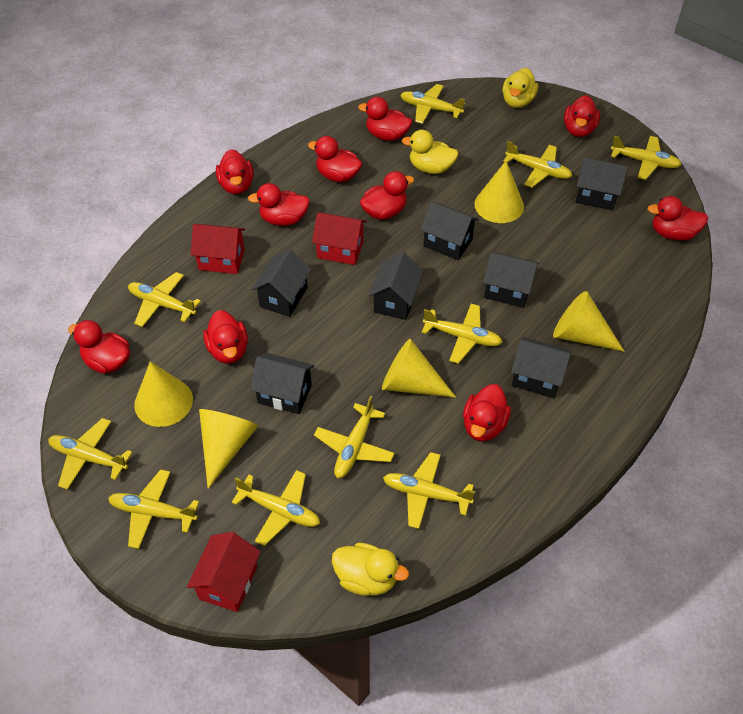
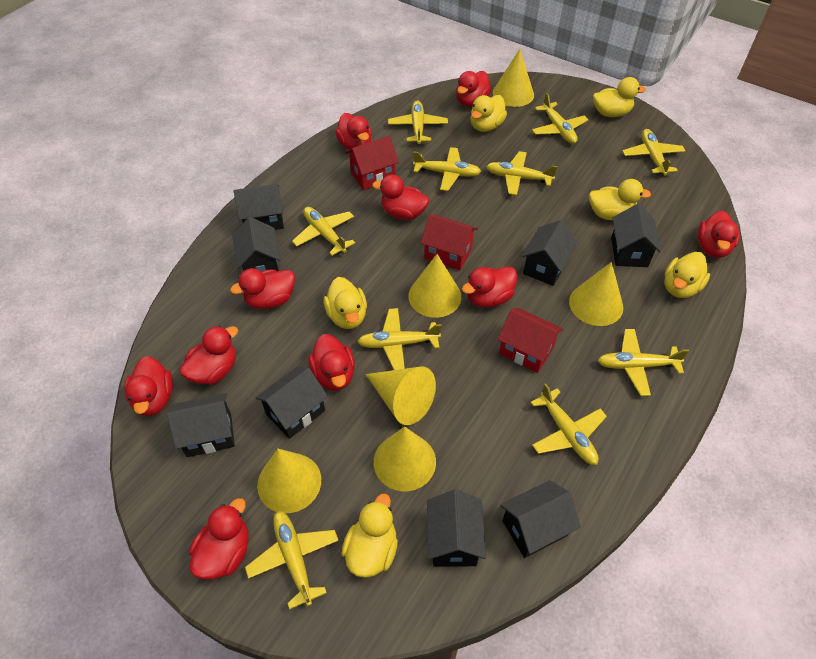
black house: 7 -> 8
yellow cone: 5 -> 6
yellow duck: 3 -> 6

